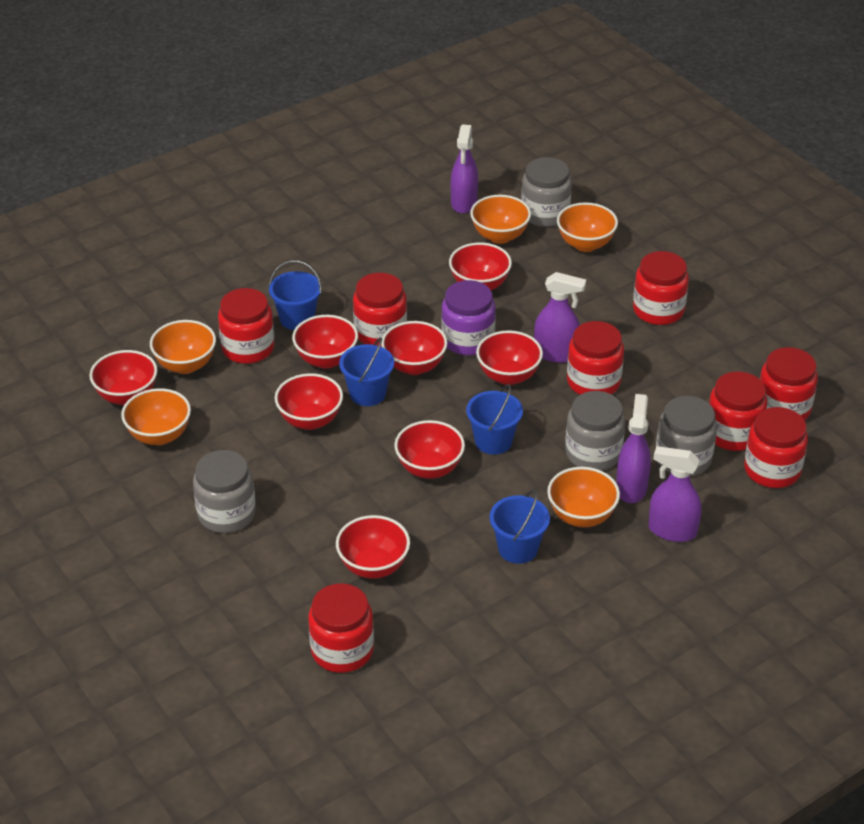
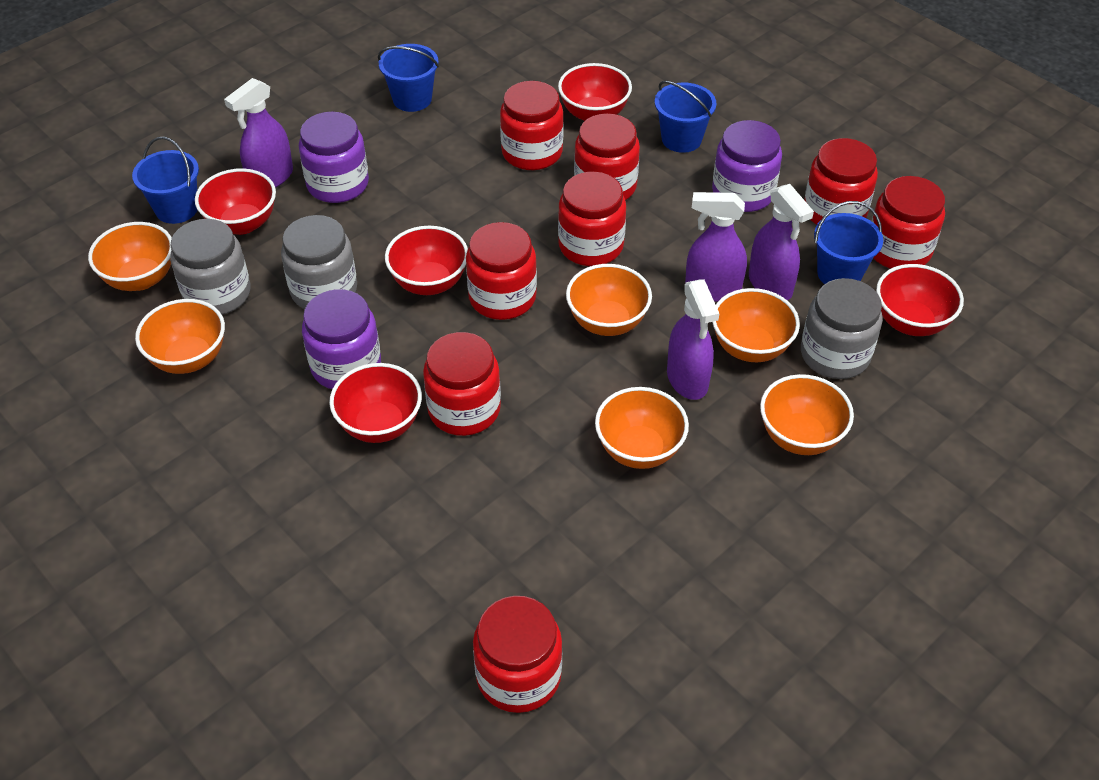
grey jar: 4 -> 3
orange bowl: 5 -> 6
purple jar: 1 -> 3
red bowl: 8 -> 5

